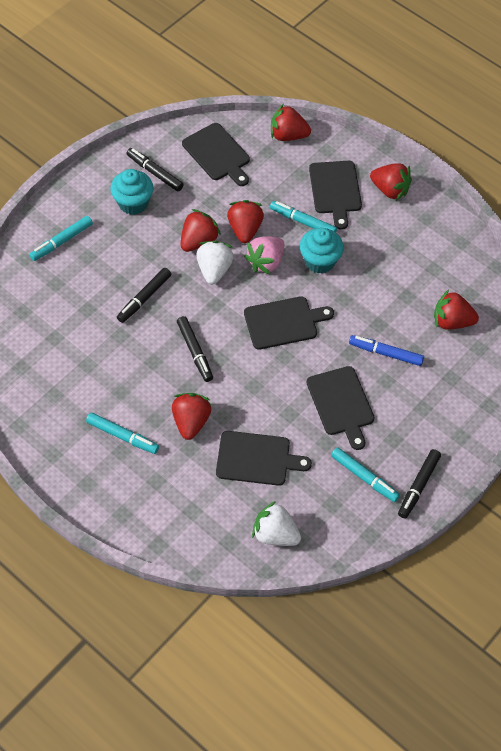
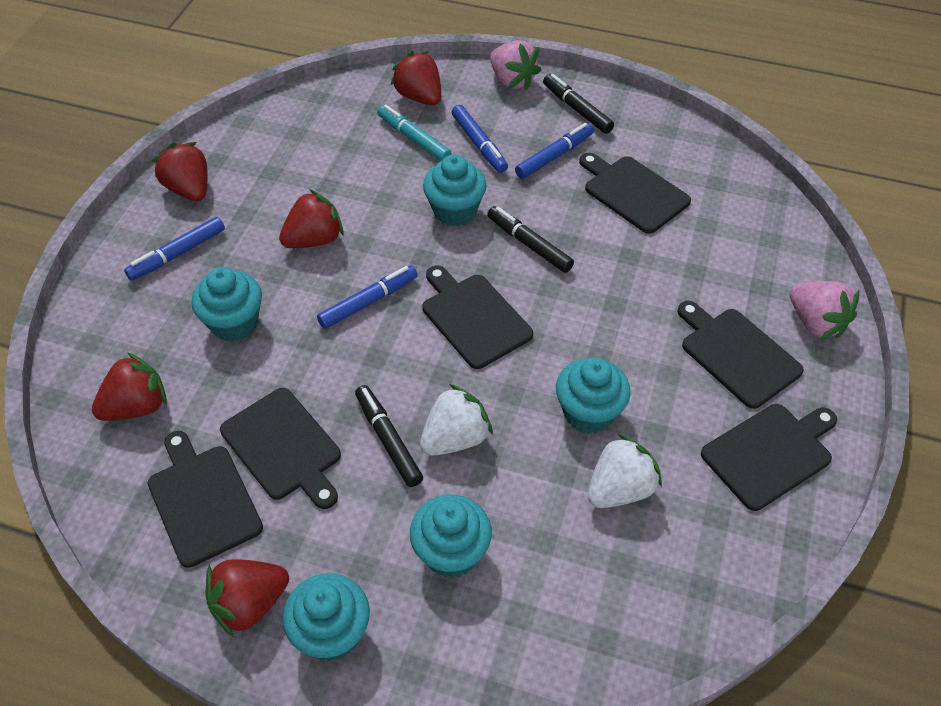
black cutting board: 5 -> 6
black marker: 4 -> 3
blue marker: 1 -> 4
pink strawberry: 1 -> 2
red strawberry: 6 -> 5
turquoise cupcake: 2 -> 5
turquoise marker: 4 -> 1

